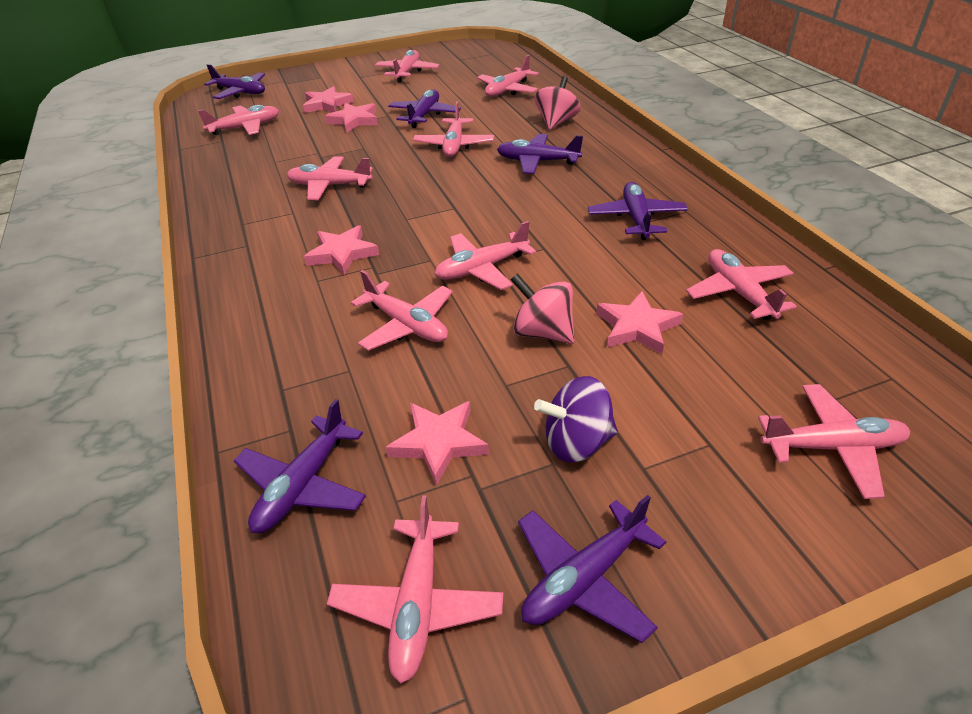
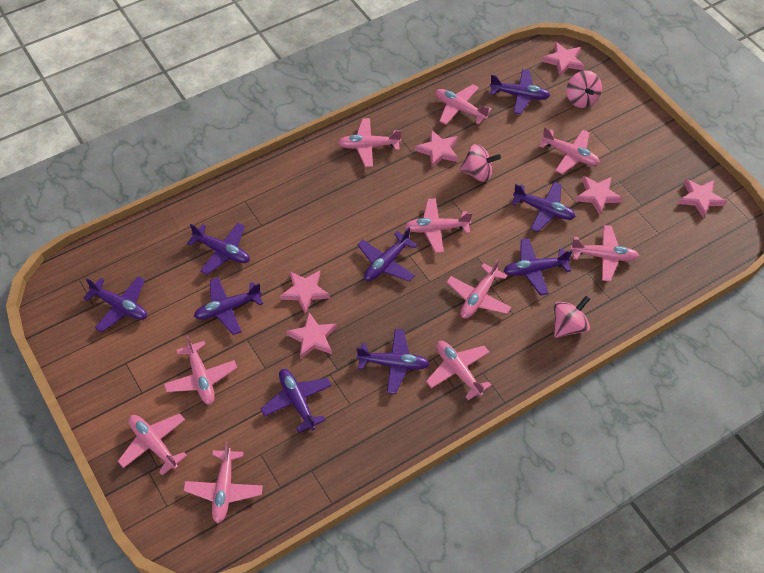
pink spinning top: 2 -> 3
pink star: 5 -> 6
purple plane: 6 -> 9
purple spinning top: 1 -> 0

